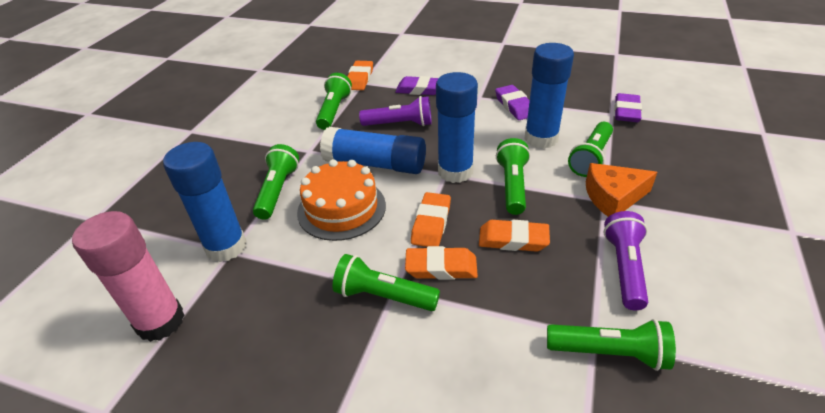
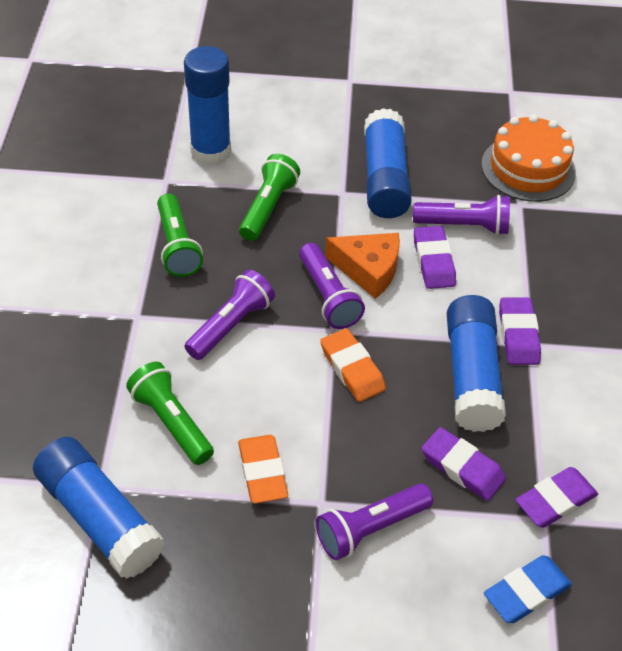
blue eraser: 0 -> 1
green flashlight: 6 -> 3
orange eraser: 4 -> 2
pink glue stick: 1 -> 0
purple eraser: 3 -> 4
purple flashlight: 2 -> 4

